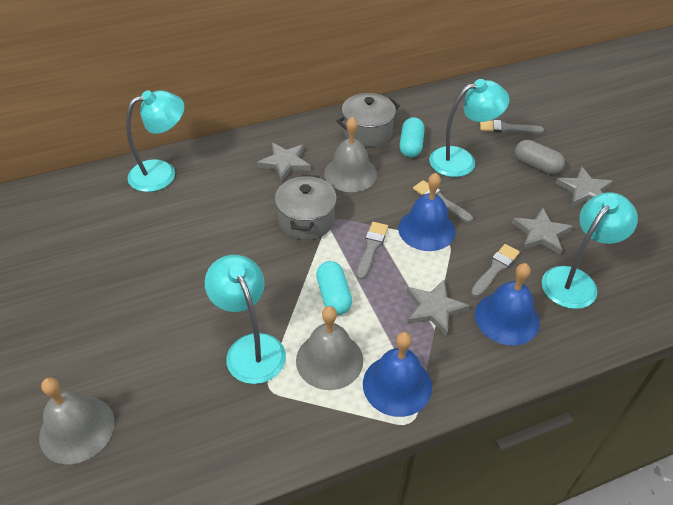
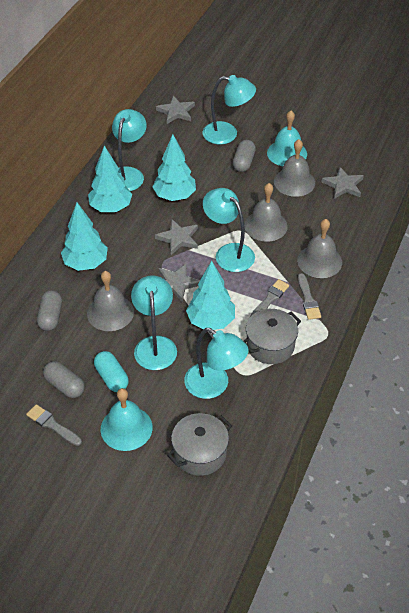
blue bell: 3 -> 0
grey bell: 3 -> 4
grey brush: 4 -> 3
grey capsule: 1 -> 3
turquoise bell: 0 -> 2
turquoise capsule: 2 -> 1
turquoise lamp: 4 -> 5
turquoise tree: 0 -> 4

